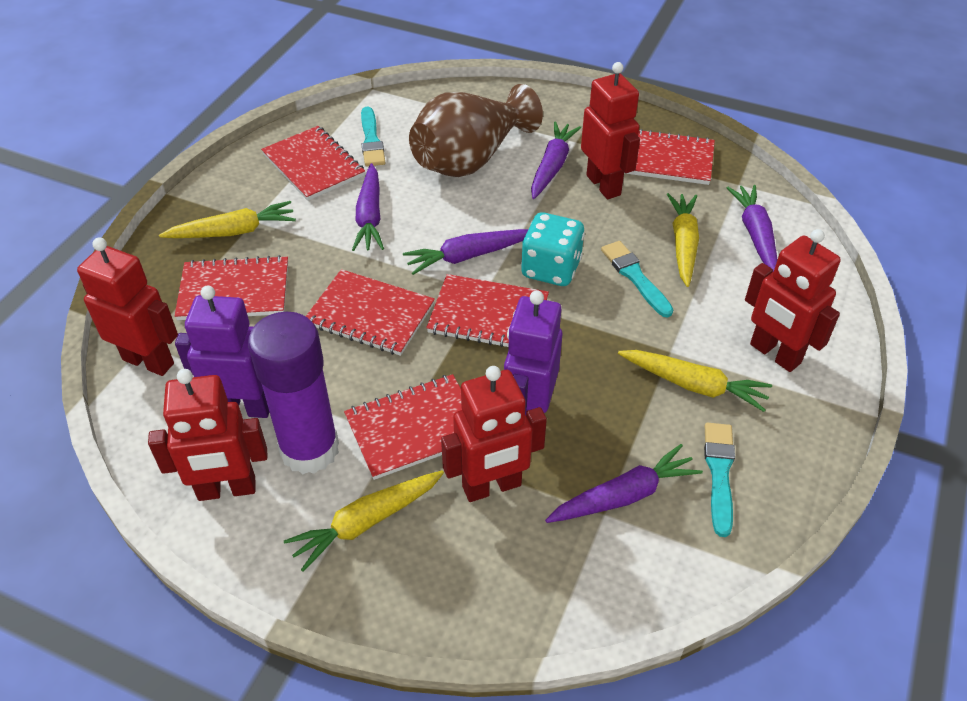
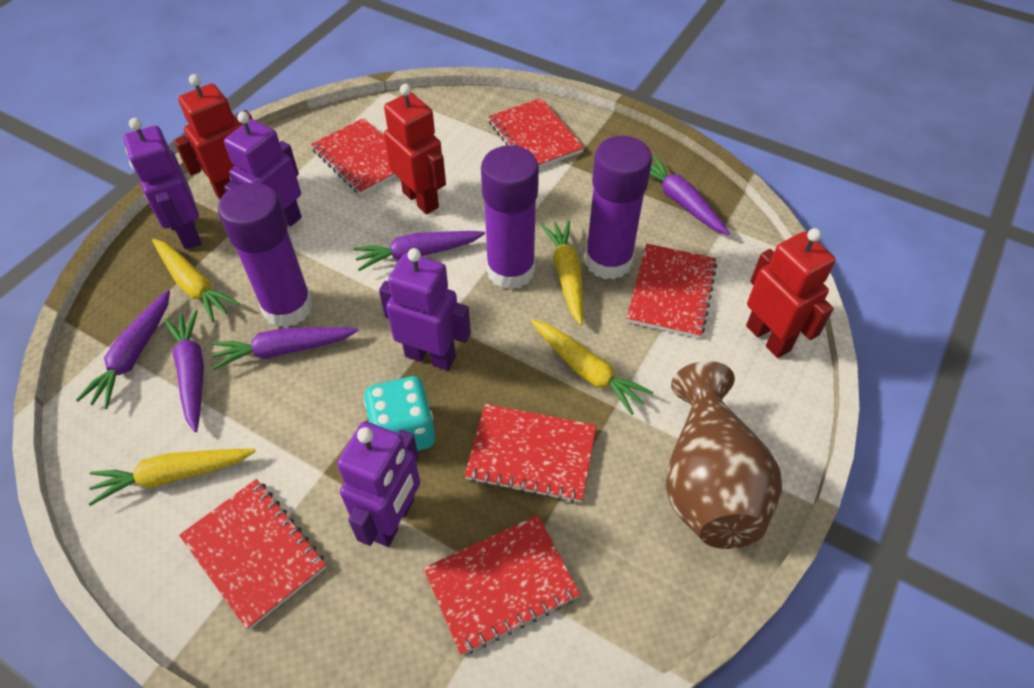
purple glue stick: 1 -> 3
purple robot: 2 -> 4
red robot: 5 -> 3
turquoise brush: 3 -> 0

